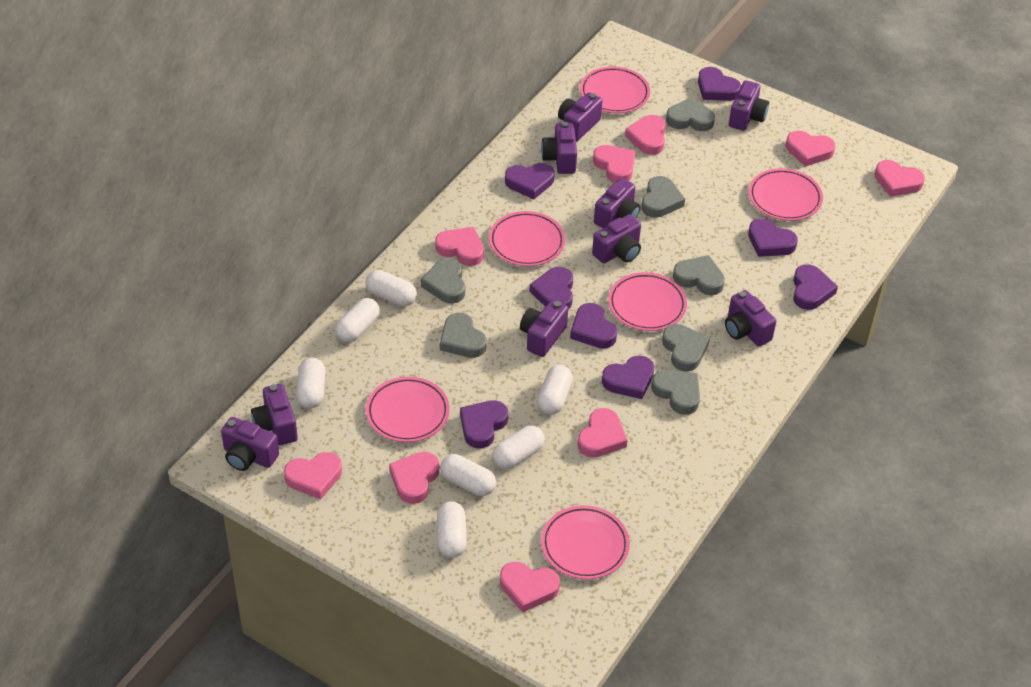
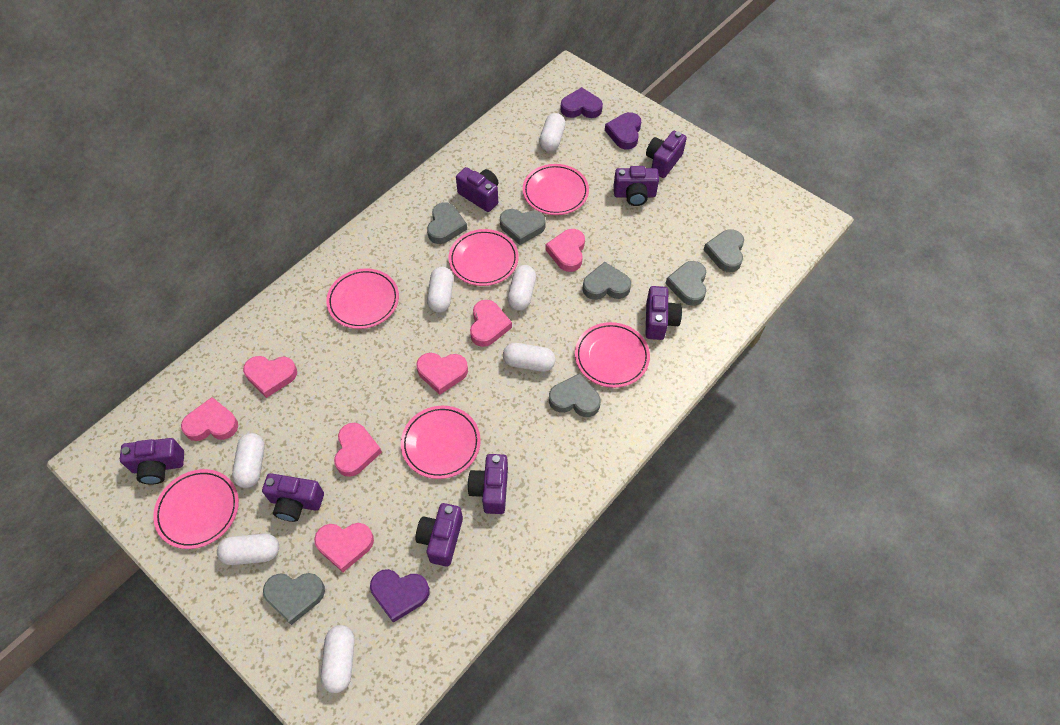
pink heart: 9 -> 7
purple camera: 9 -> 8
purple heart: 8 -> 3

